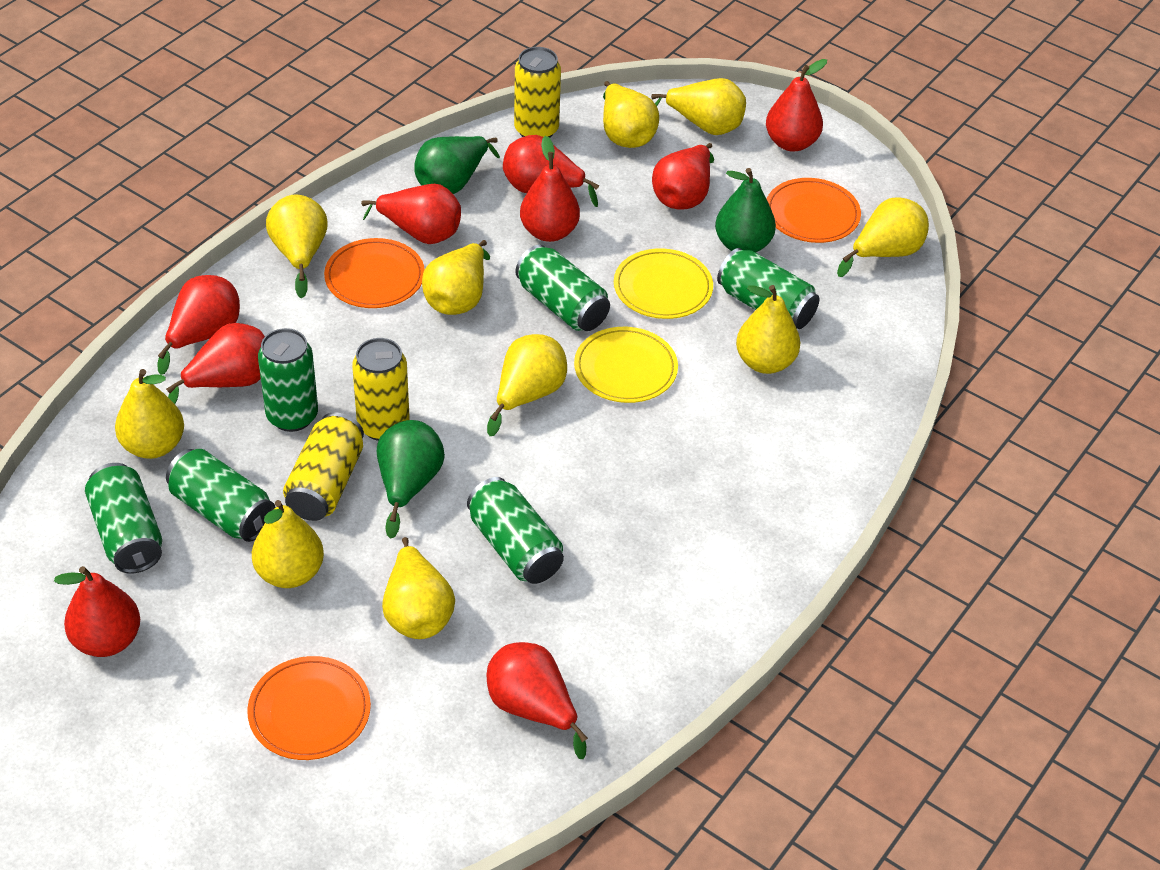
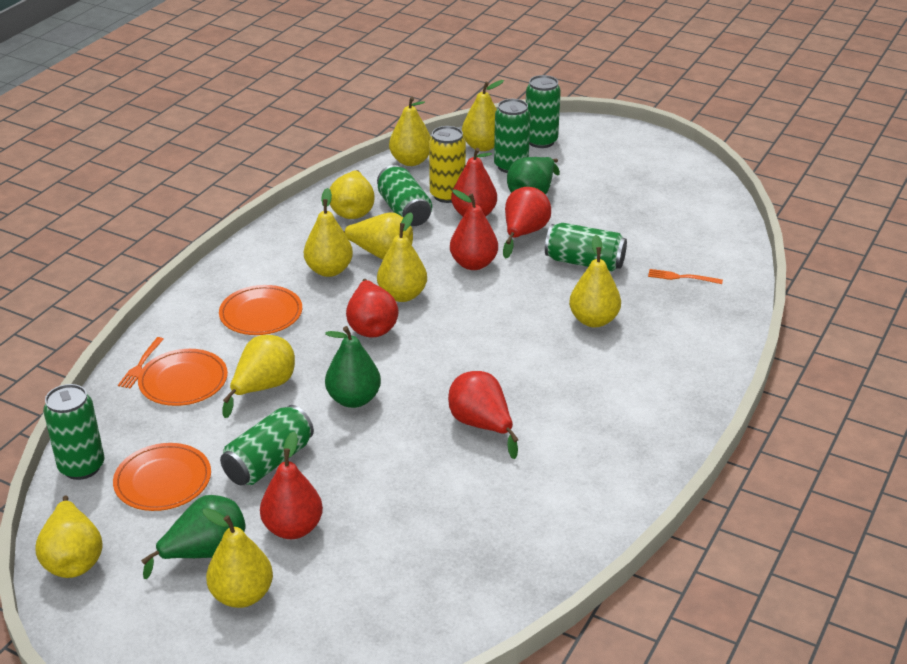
orange fork: 0 -> 2
red pear: 9 -> 6
yellow can: 3 -> 1
yellow plate: 2 -> 0

